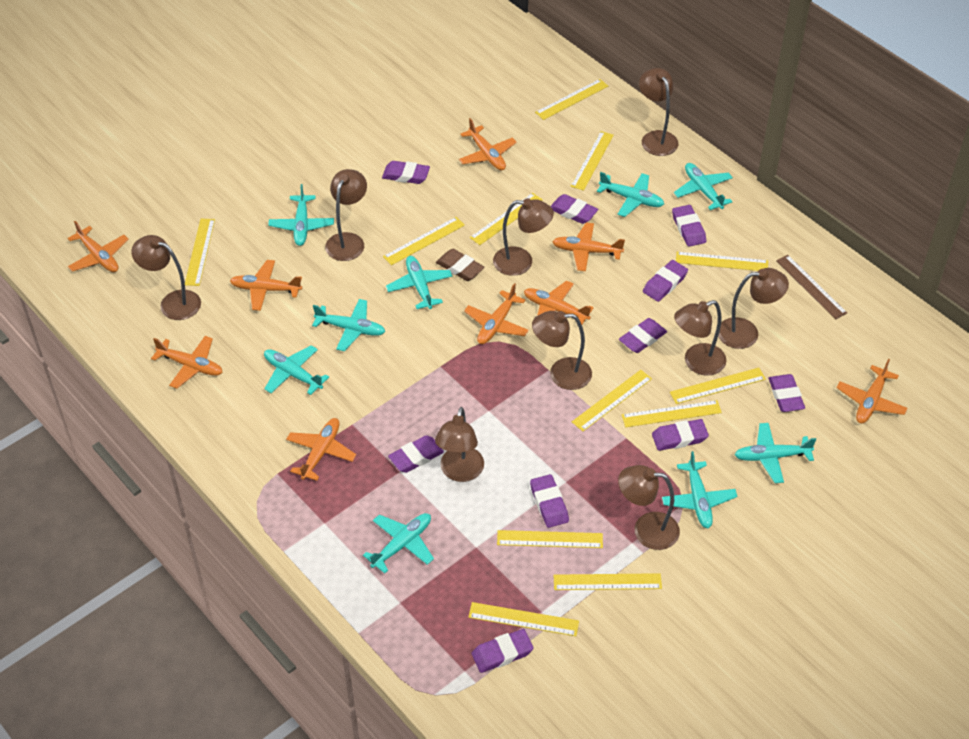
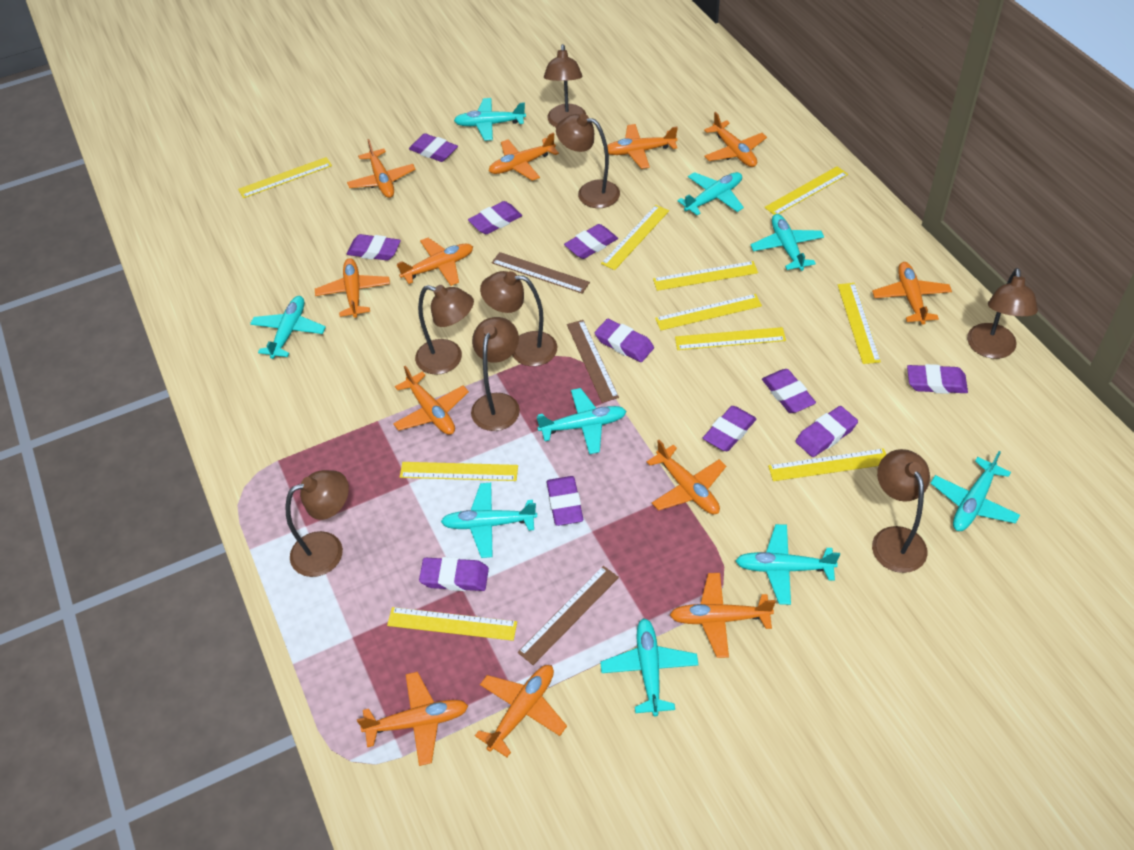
brown eraser: 1 -> 0
brown lamp: 9 -> 8
brown ruler: 1 -> 3
orange plane: 9 -> 12
purple eraser: 10 -> 11
yellow ruler: 12 -> 10

